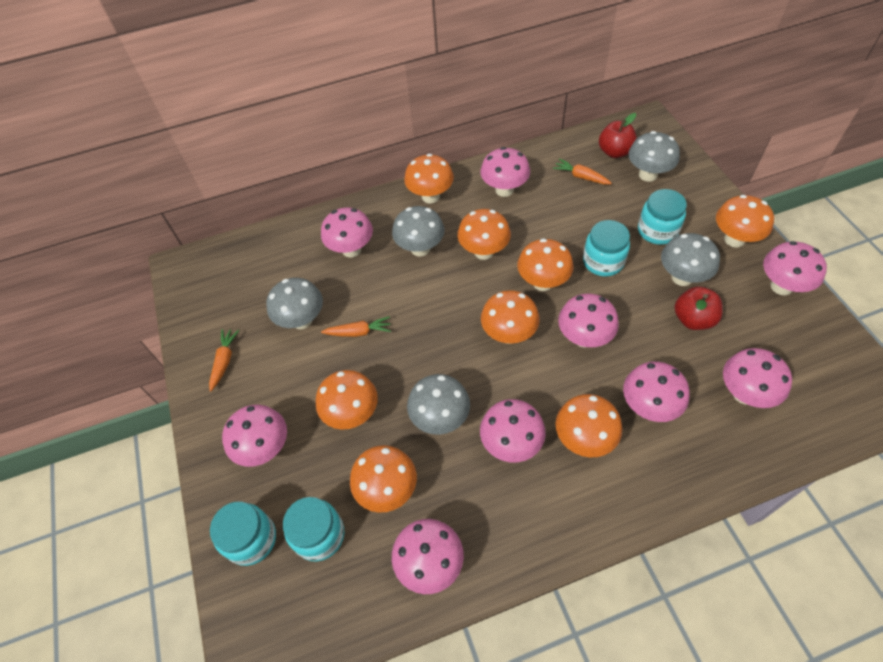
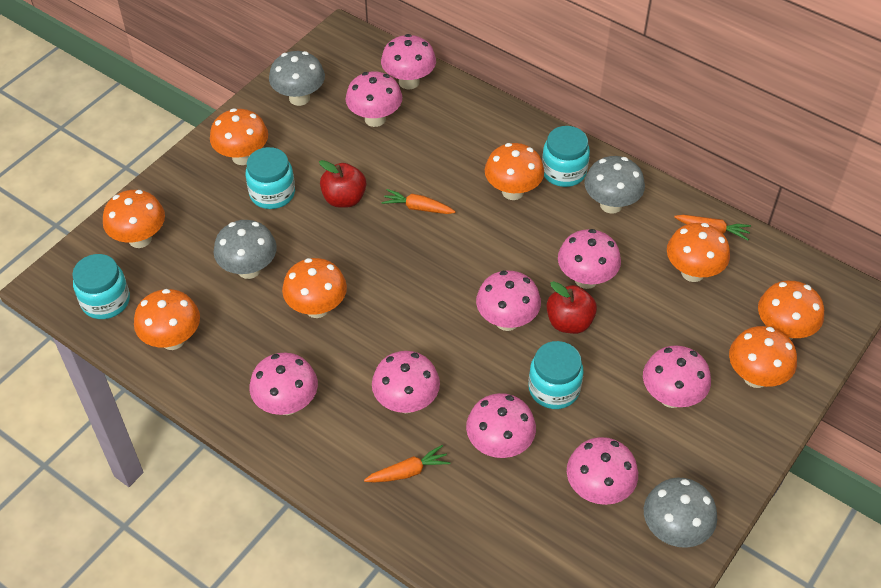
grey mushroom: 5 -> 4

